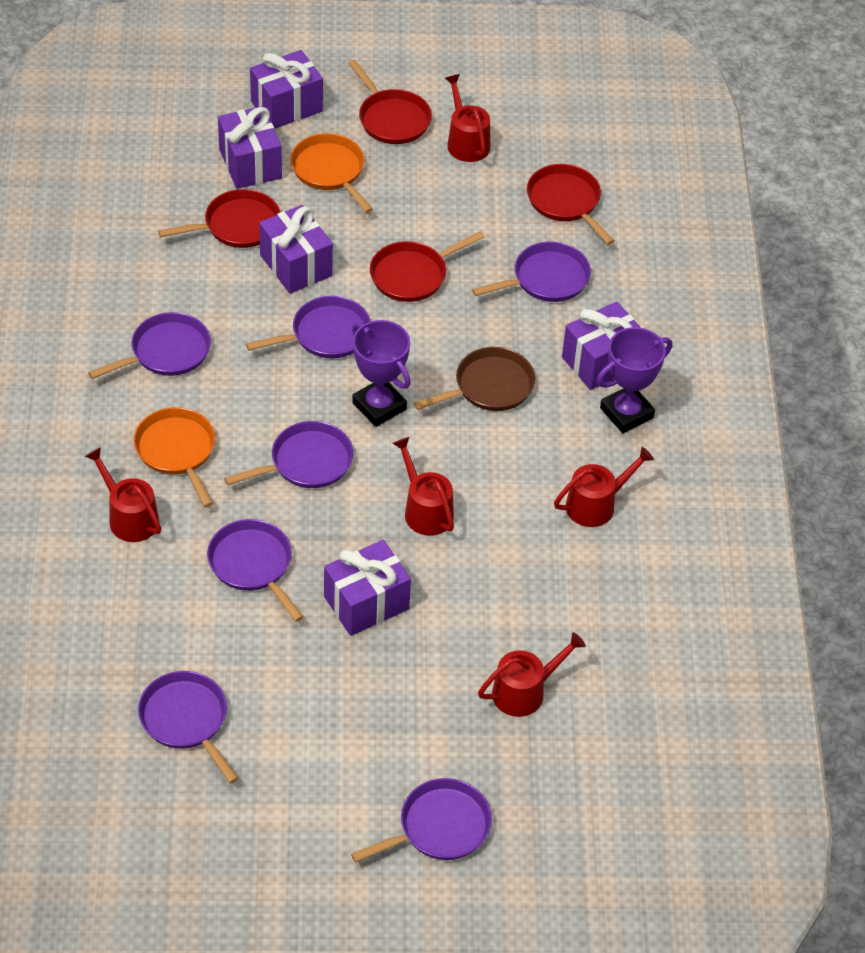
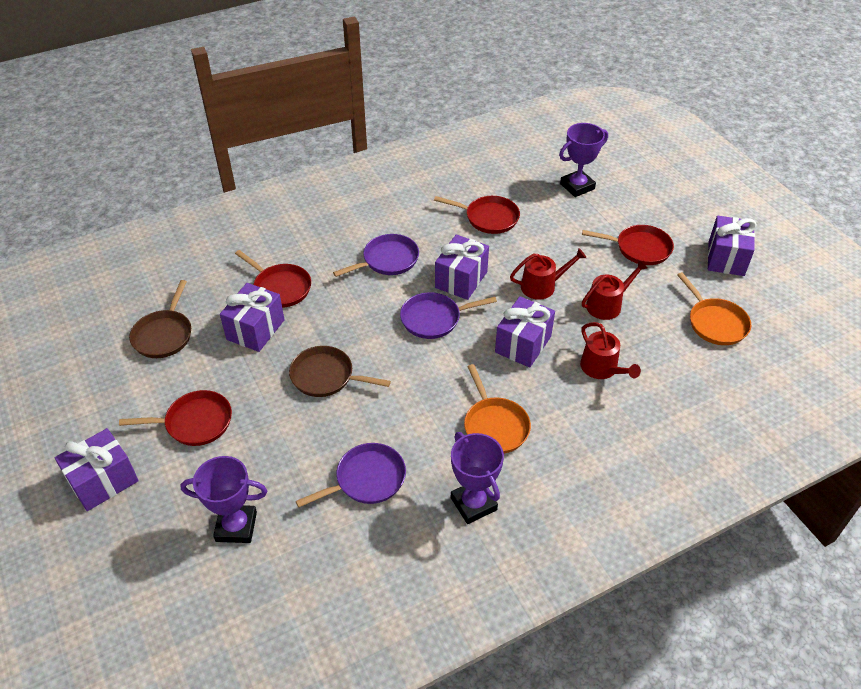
brown pan: 1 -> 2
purple pan: 7 -> 3
purple trophy: 2 -> 3
red watering can: 5 -> 3

